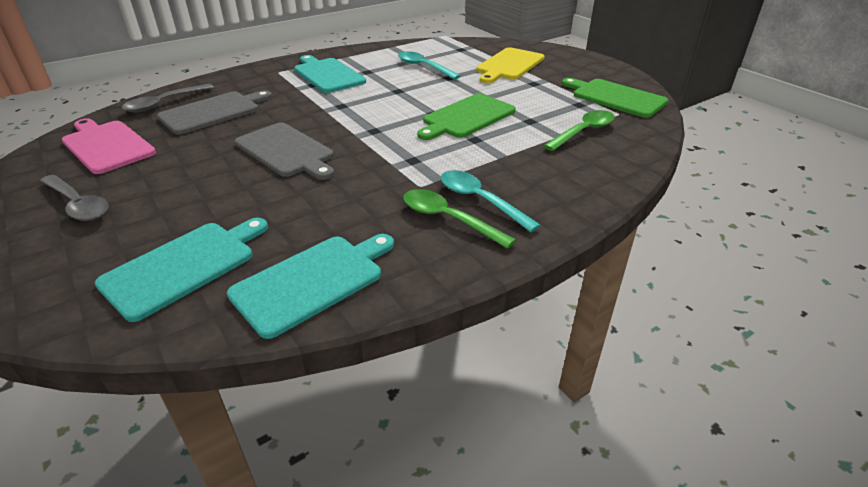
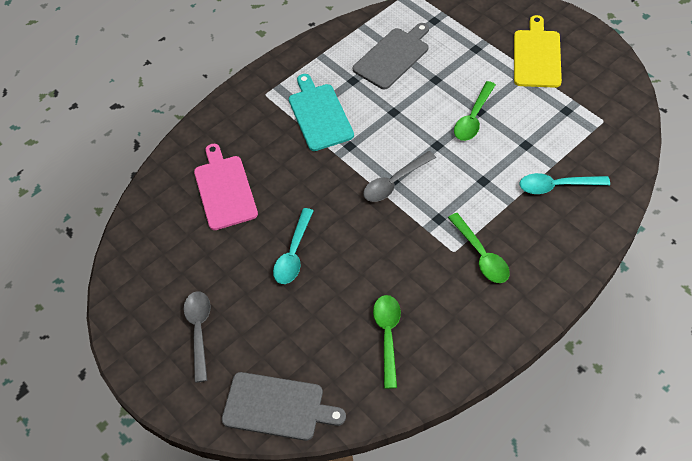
green cutting board: 2 -> 0
green spoon: 2 -> 3
turquoise cutting board: 3 -> 1

